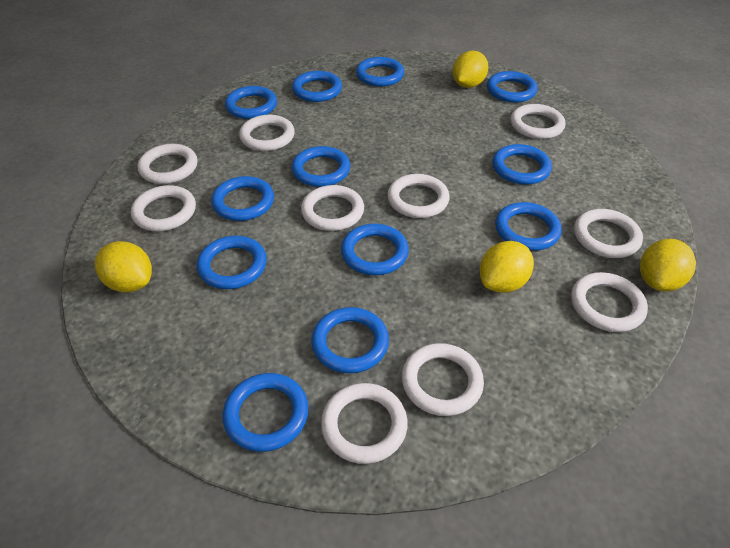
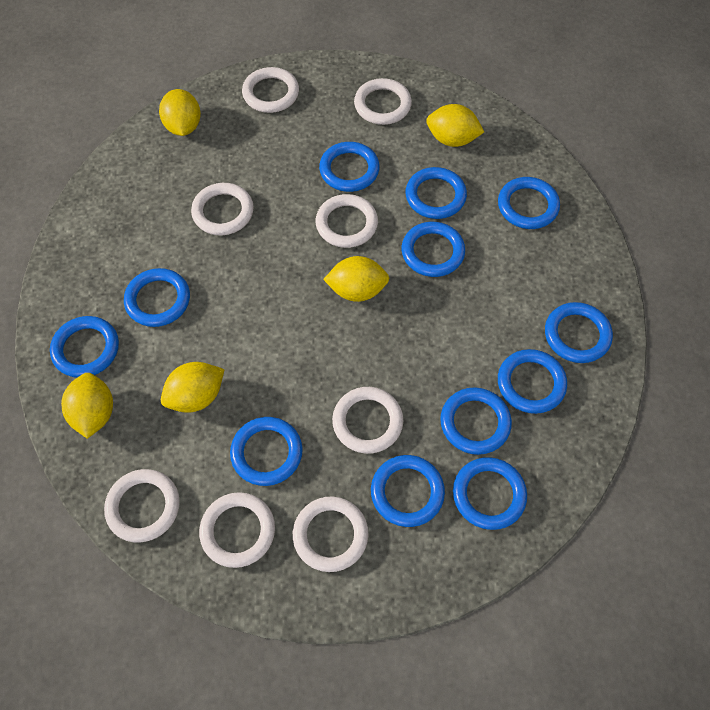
white ring: 10 -> 8
yellow lemon: 4 -> 5

